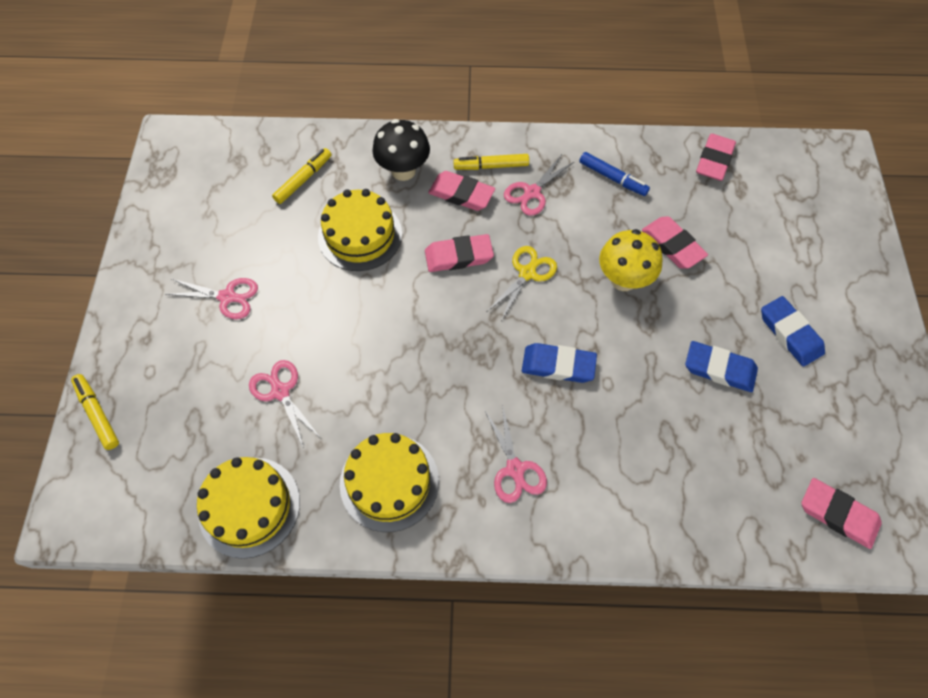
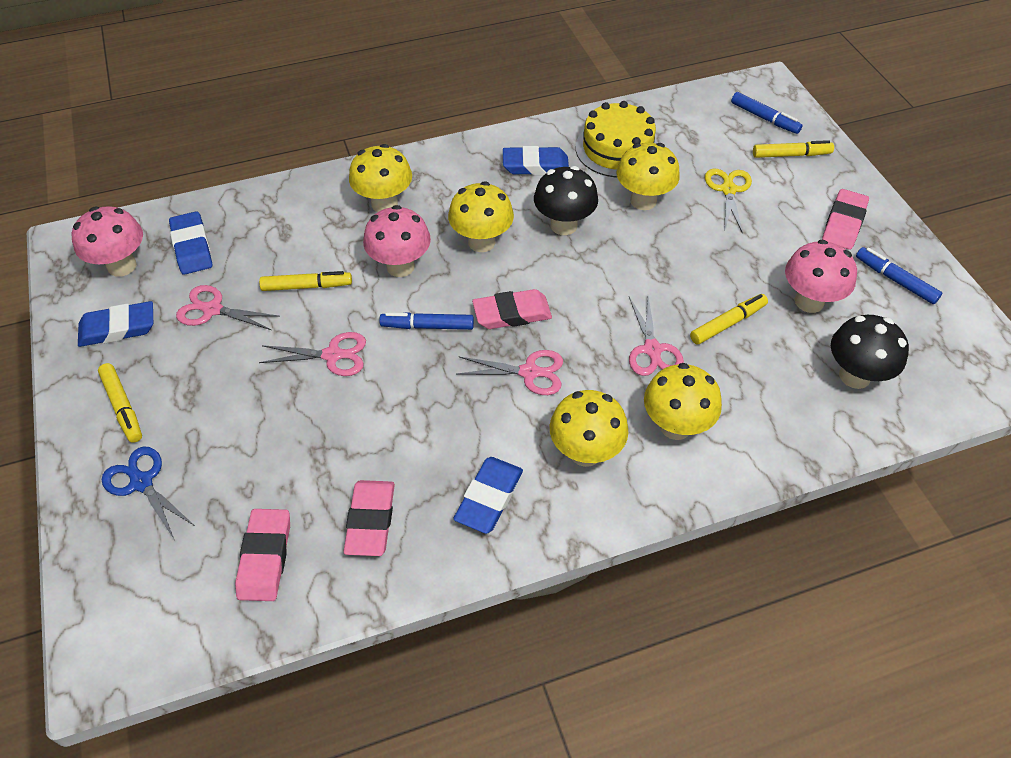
black mushroom: 1 -> 2
blue eraser: 3 -> 4
blue marker: 1 -> 3
blue scissors: 0 -> 1
pink eraser: 5 -> 4
pink mushroom: 0 -> 3
yellow cake: 3 -> 1
yellow marker: 3 -> 4
yellow mushroom: 1 -> 5

